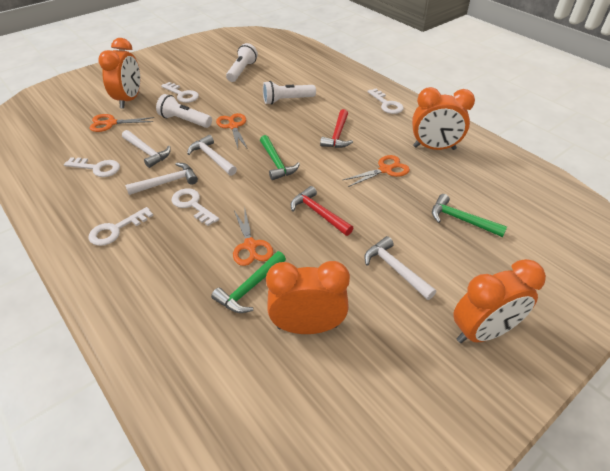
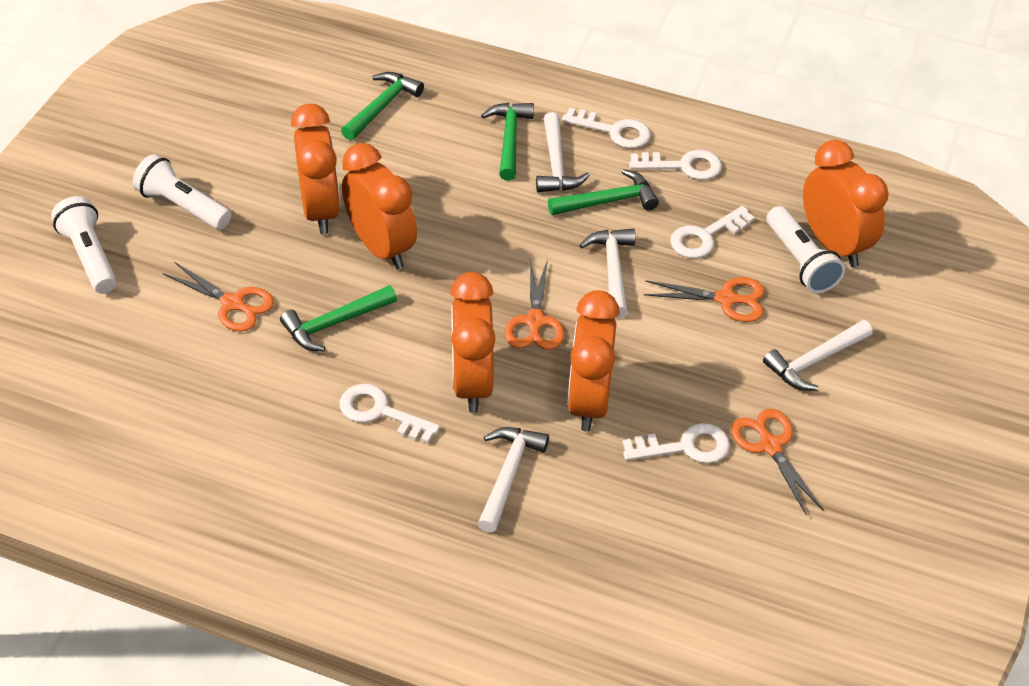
green hammer: 3 -> 4
orange clock: 4 -> 5
red hammer: 2 -> 0

